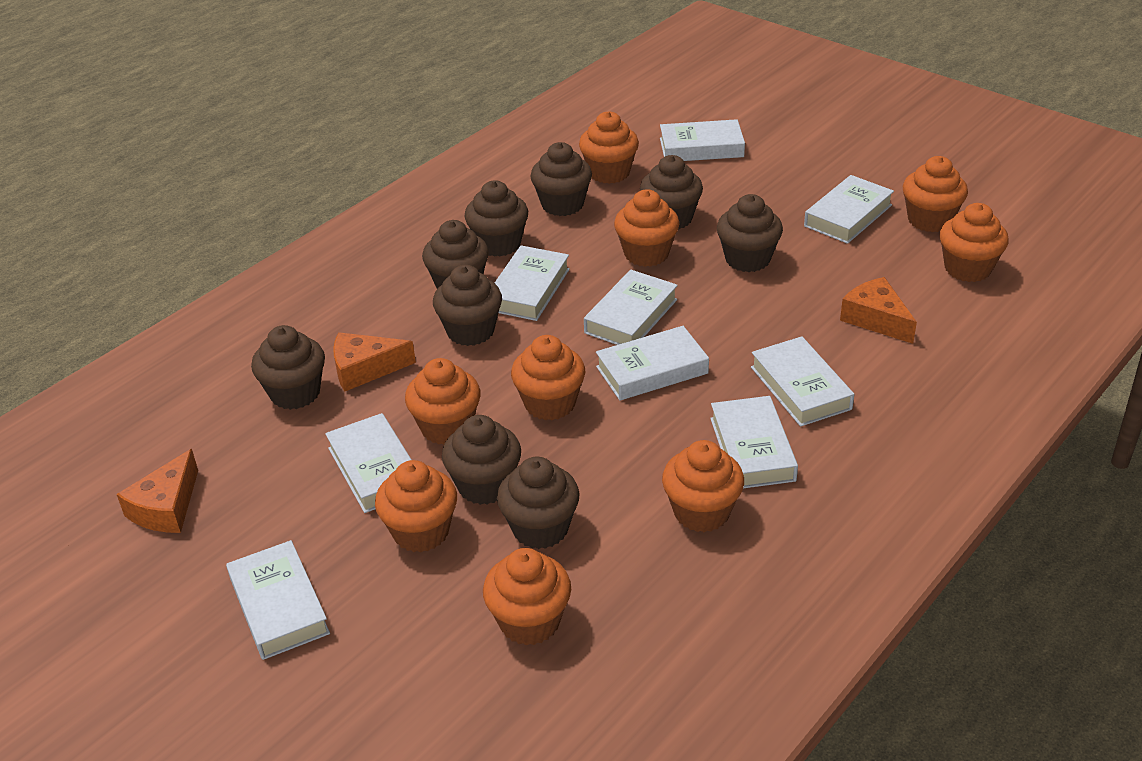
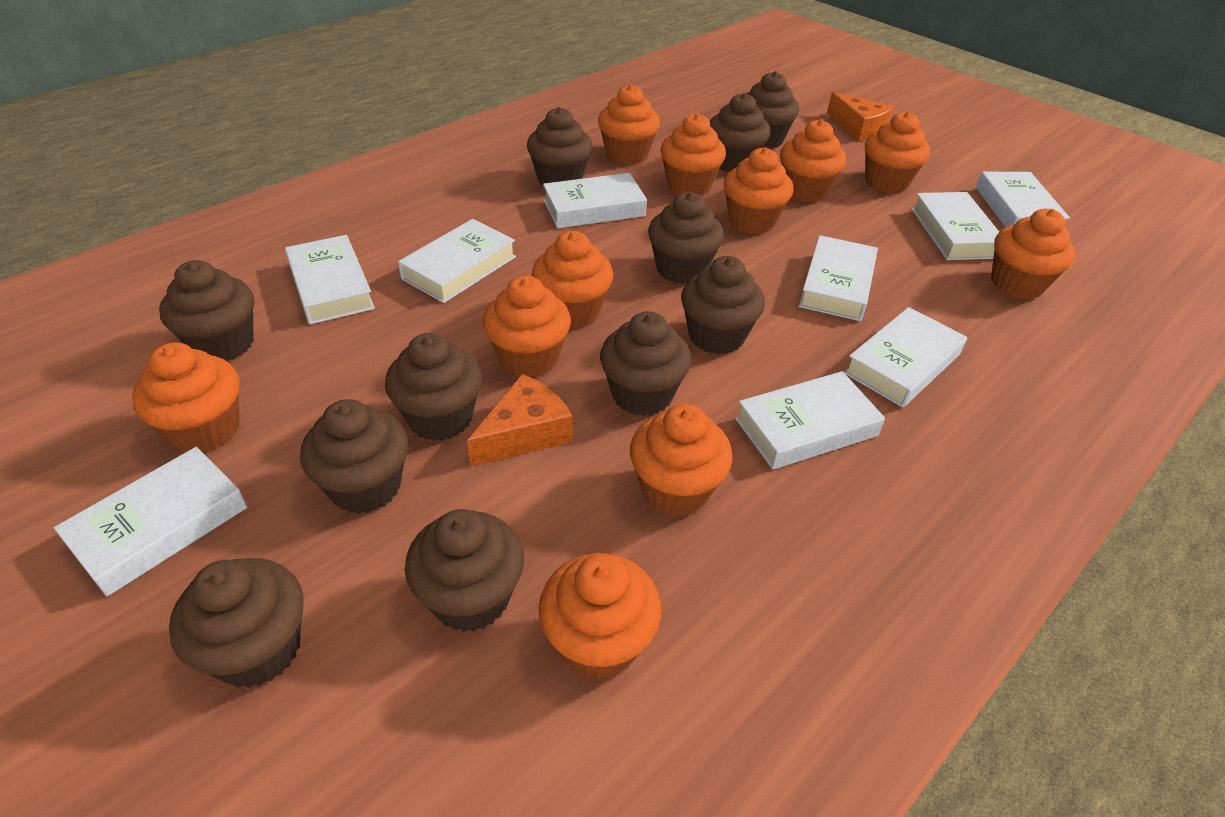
brown cupcake: 9 -> 11
orange cheese: 3 -> 2
orange cupcake: 9 -> 11

